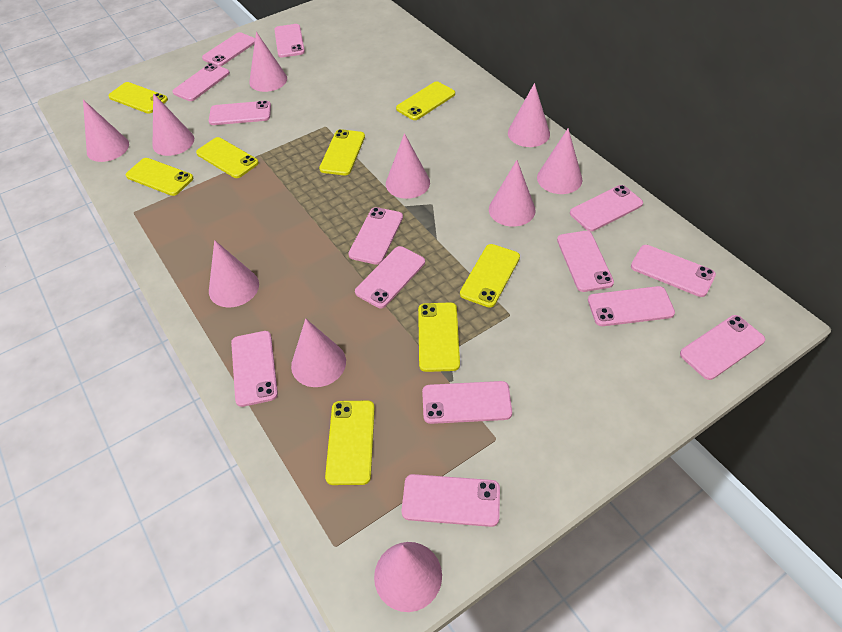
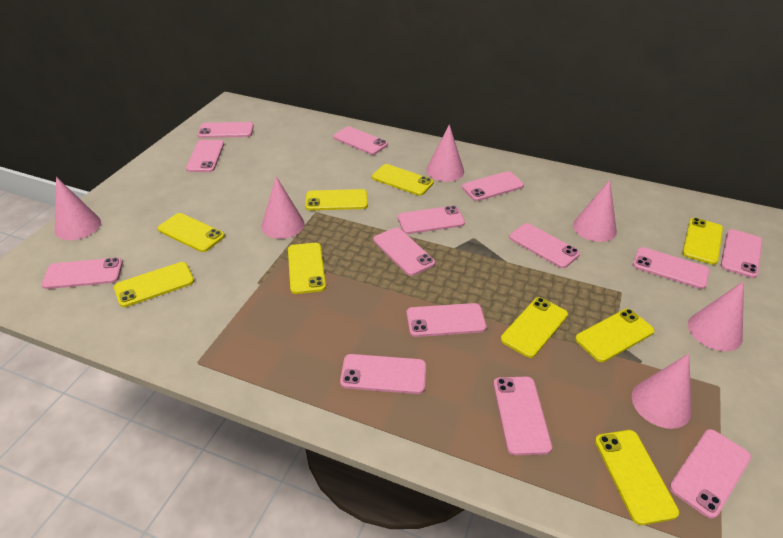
pink cone: 10 -> 6
yellow phone: 8 -> 9

